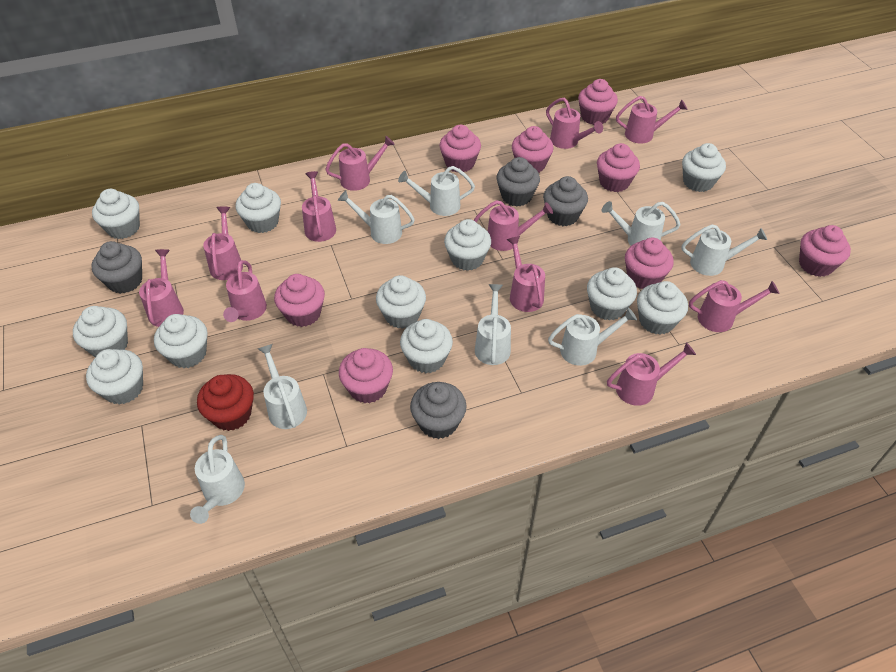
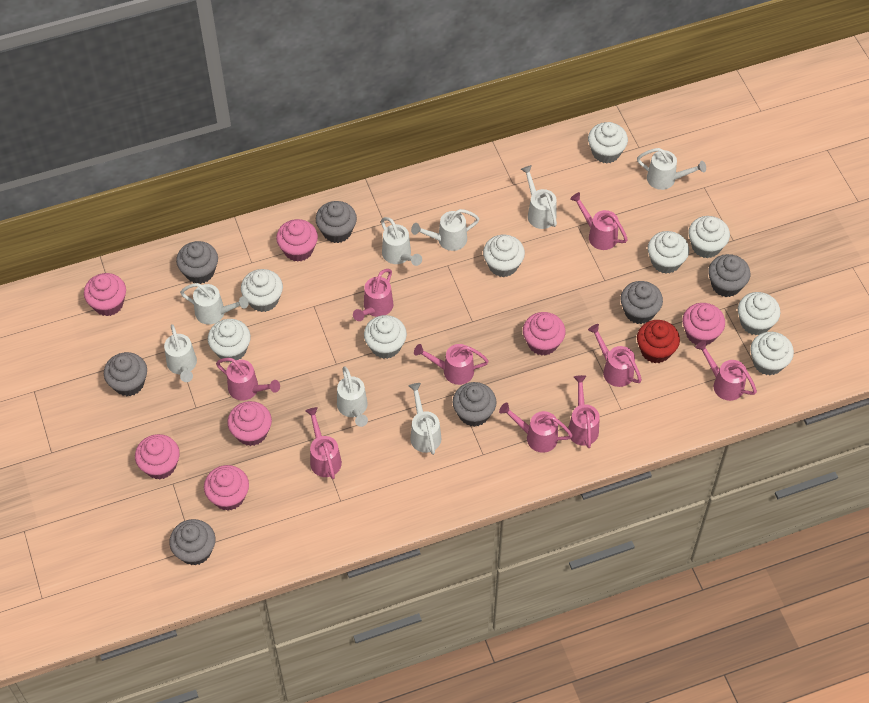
grey cupcake: 4 -> 7
pink cupcake: 8 -> 7
pink watering can: 11 -> 9
white cupcake: 11 -> 9

